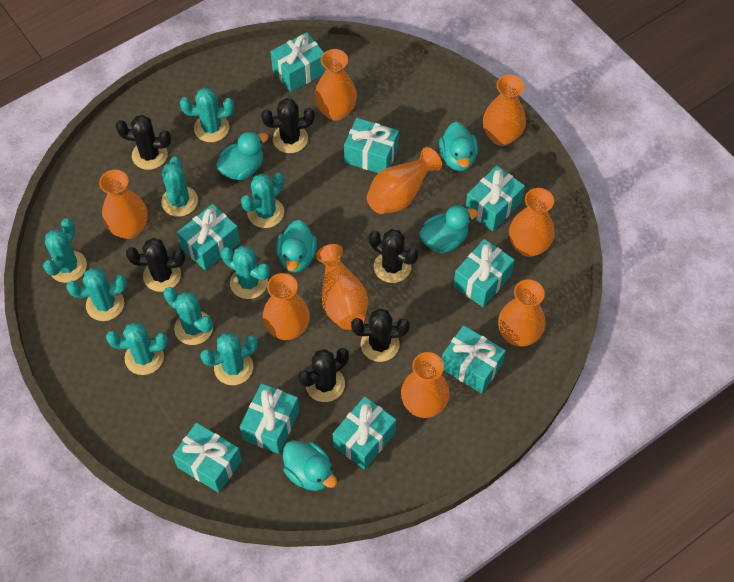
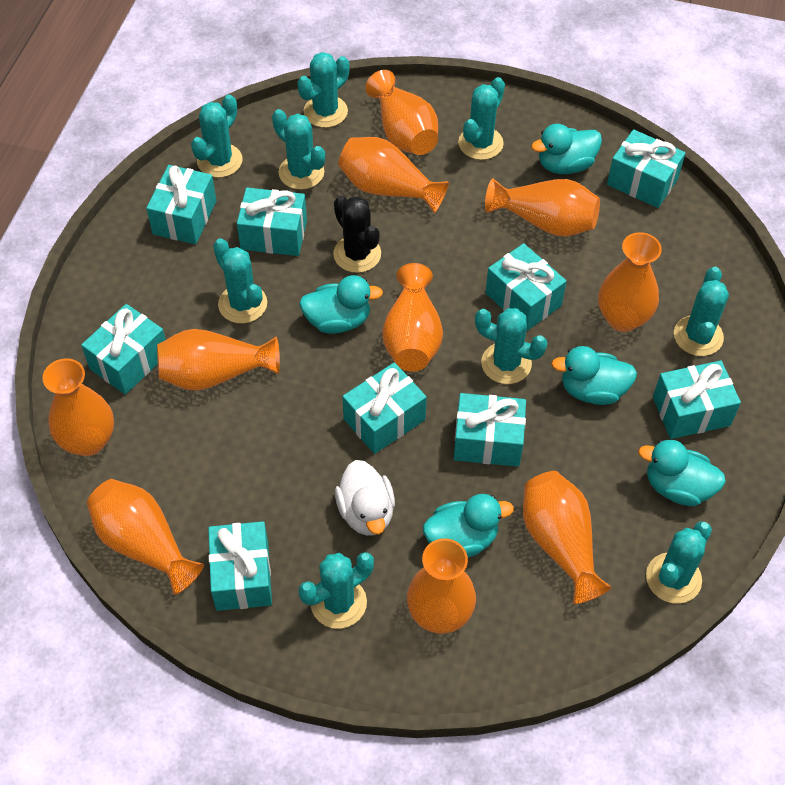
black cactus: 6 -> 1
orange vase: 9 -> 10
white duck: 0 -> 1

